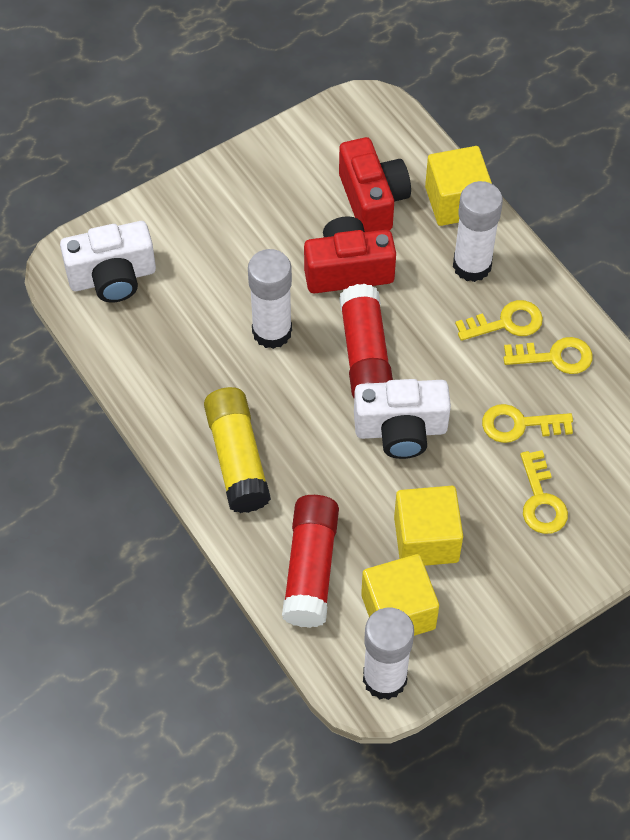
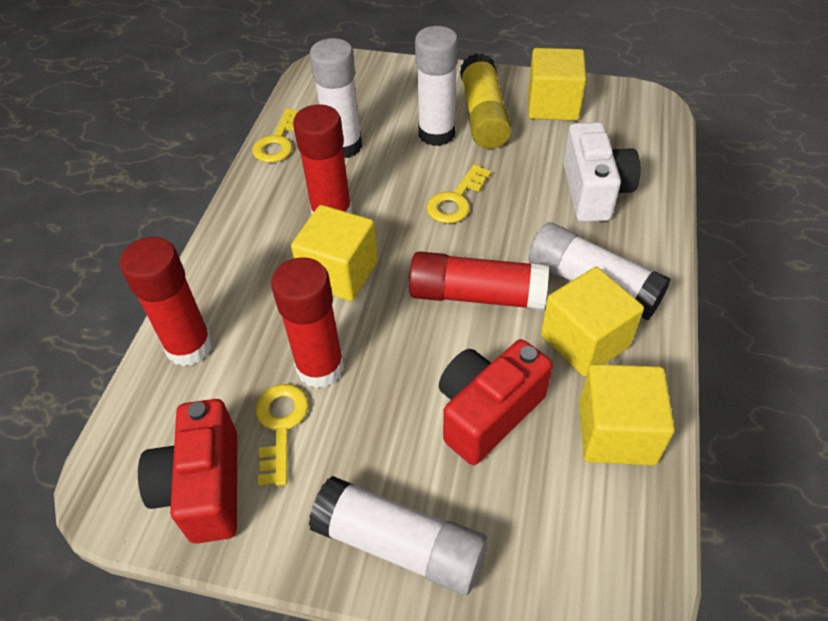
red glue stick: 2 -> 4
white camera: 2 -> 1
white glue stick: 3 -> 4
yellow cube: 3 -> 4
yellow key: 4 -> 3

